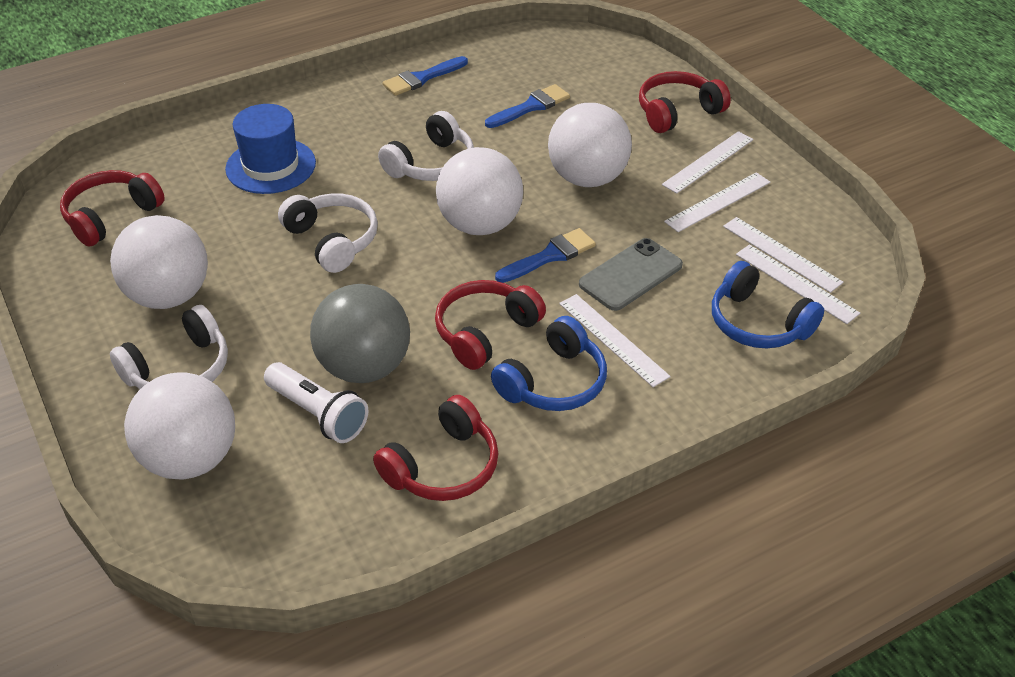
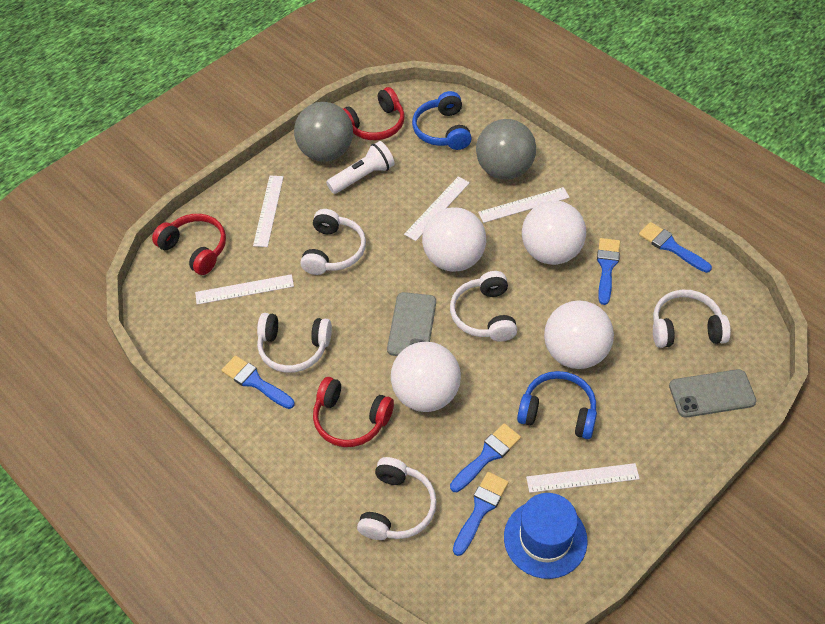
blue brush: 3 -> 5
grey ball: 1 -> 2
grey phone: 1 -> 2
red headphones: 4 -> 3
white headphones: 3 -> 5

